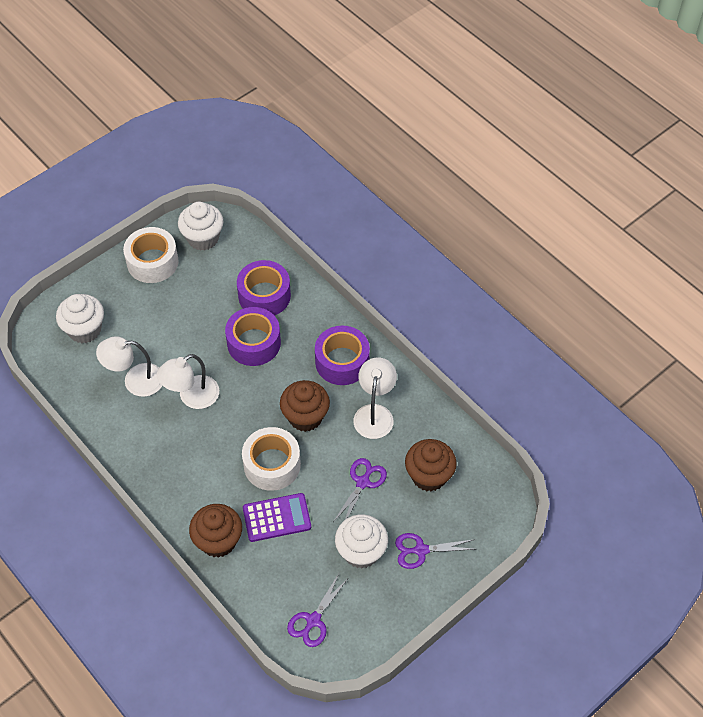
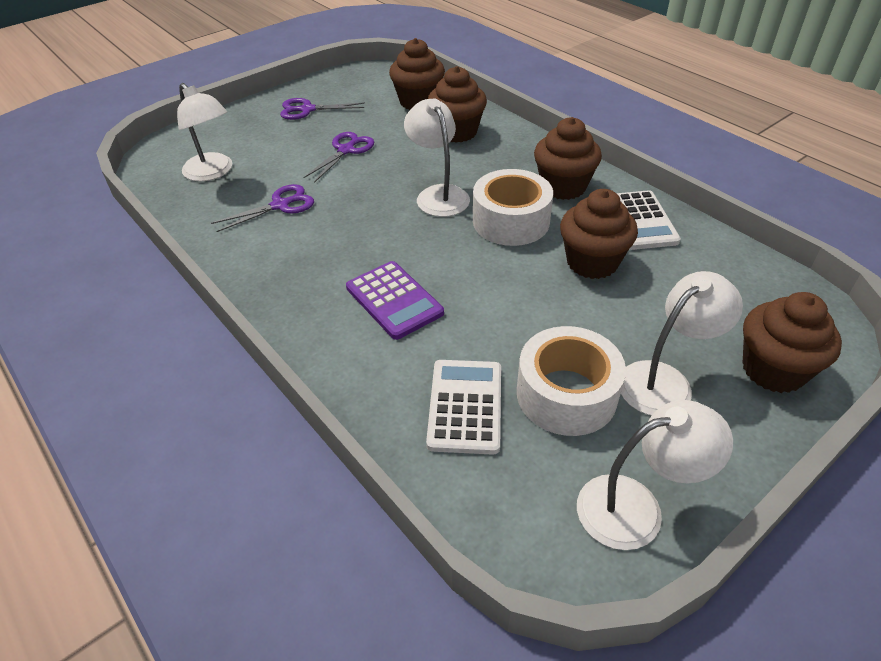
brown cupcake: 3 -> 5
purple tape: 3 -> 0
white calculator: 0 -> 2
white cupcake: 3 -> 0
white lamp: 3 -> 4

